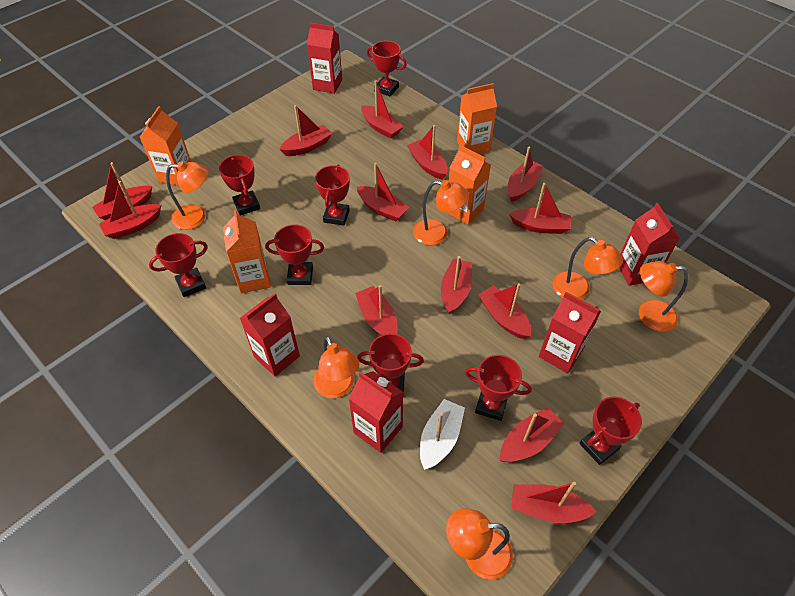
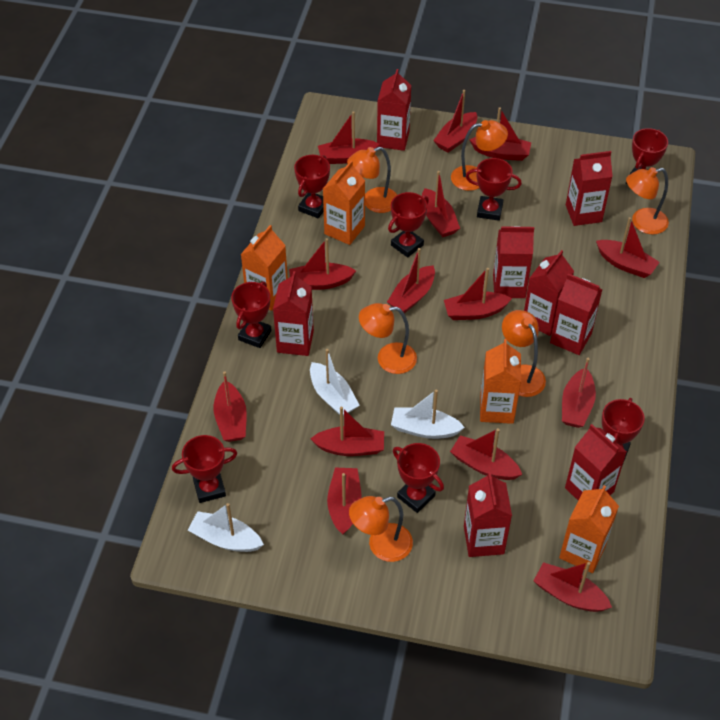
red boat: 13 -> 14
red carton: 5 -> 8
white boat: 1 -> 3

